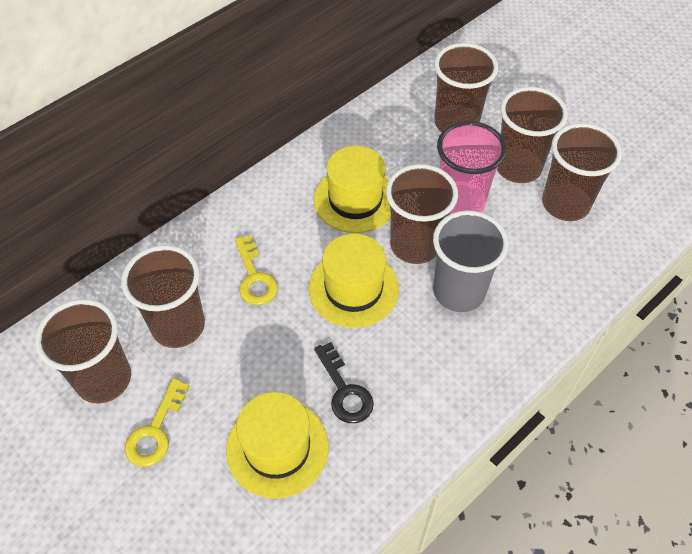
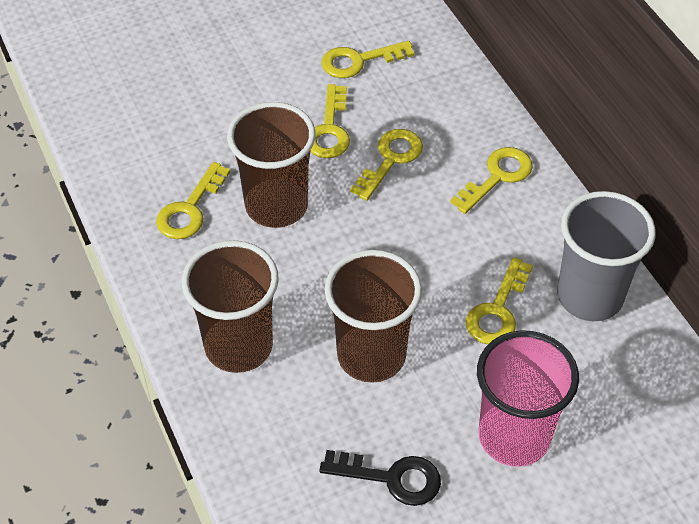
brown cup: 6 -> 3
yellow hat: 3 -> 0
yellow key: 2 -> 6

